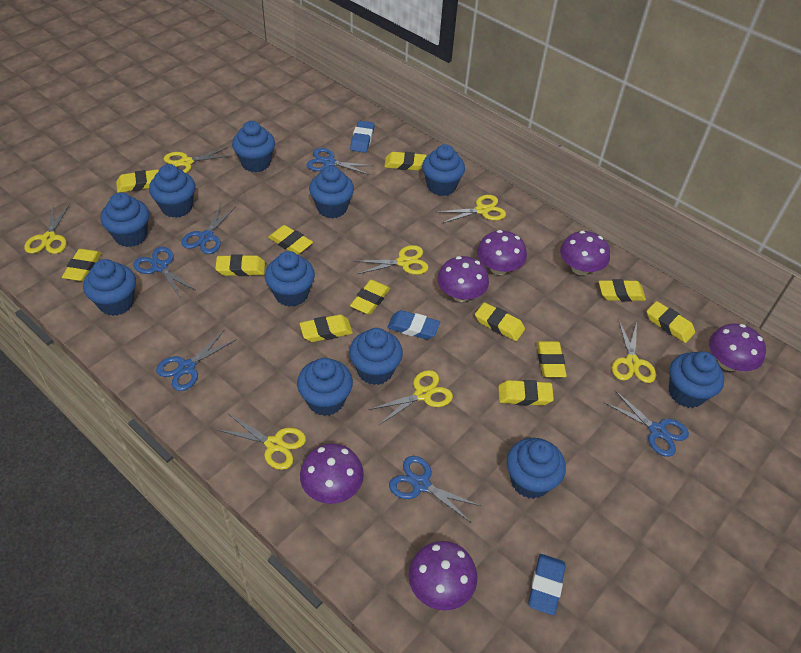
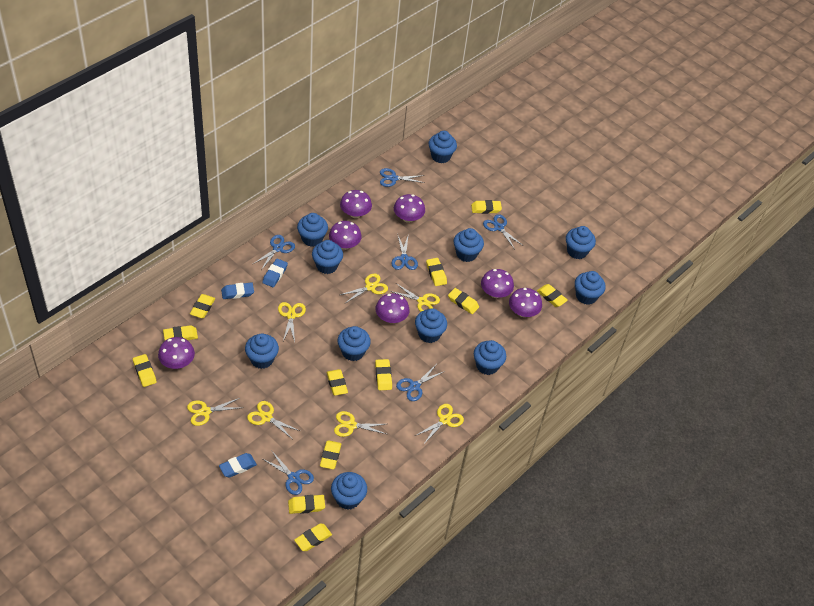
purple mushroom: 6 -> 7

